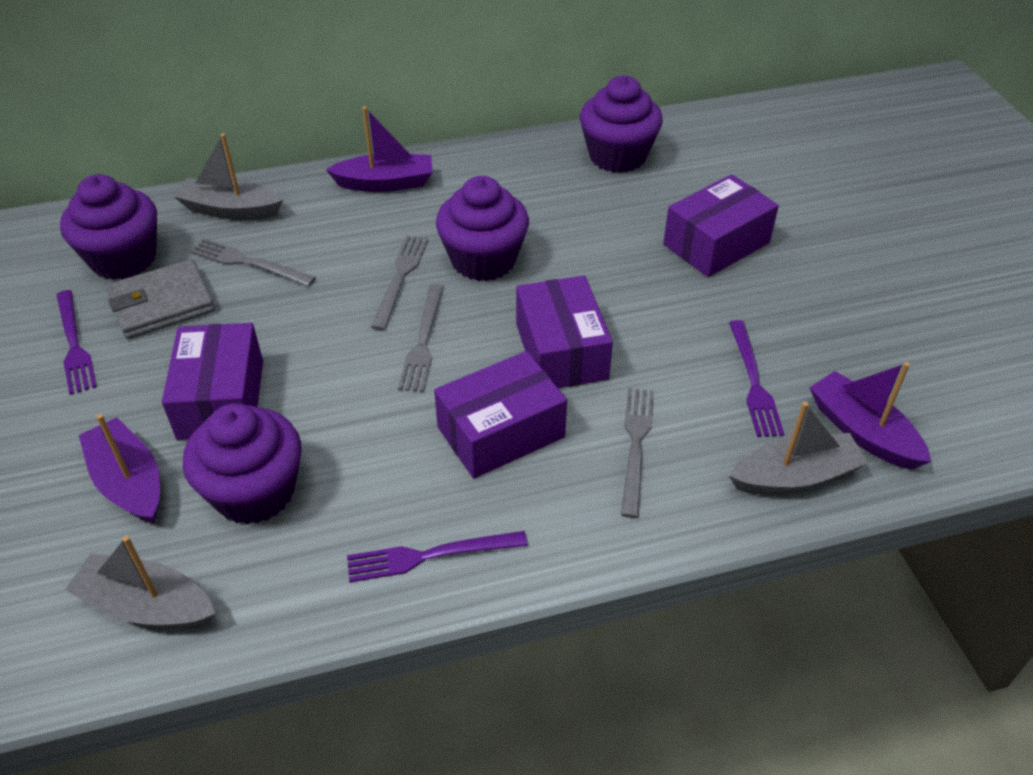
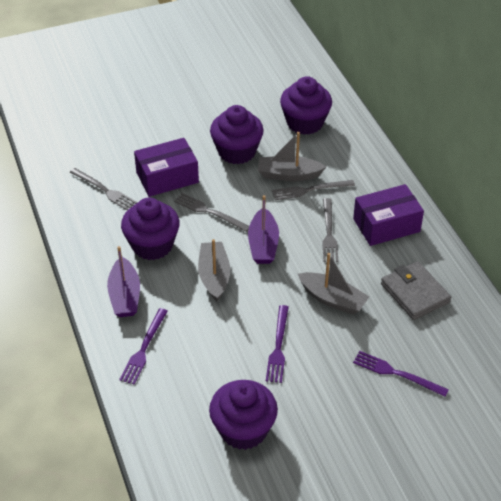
purple boat: 3 -> 2
purple box: 4 -> 2

